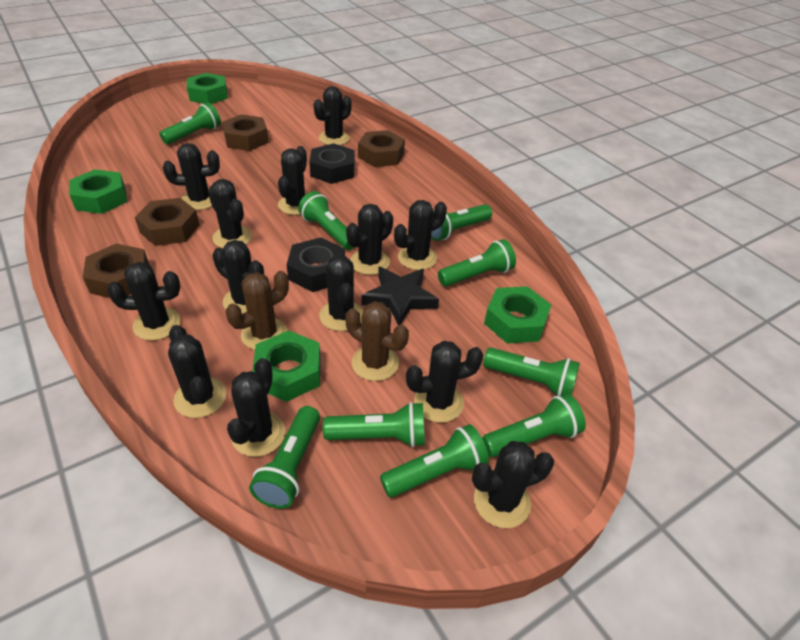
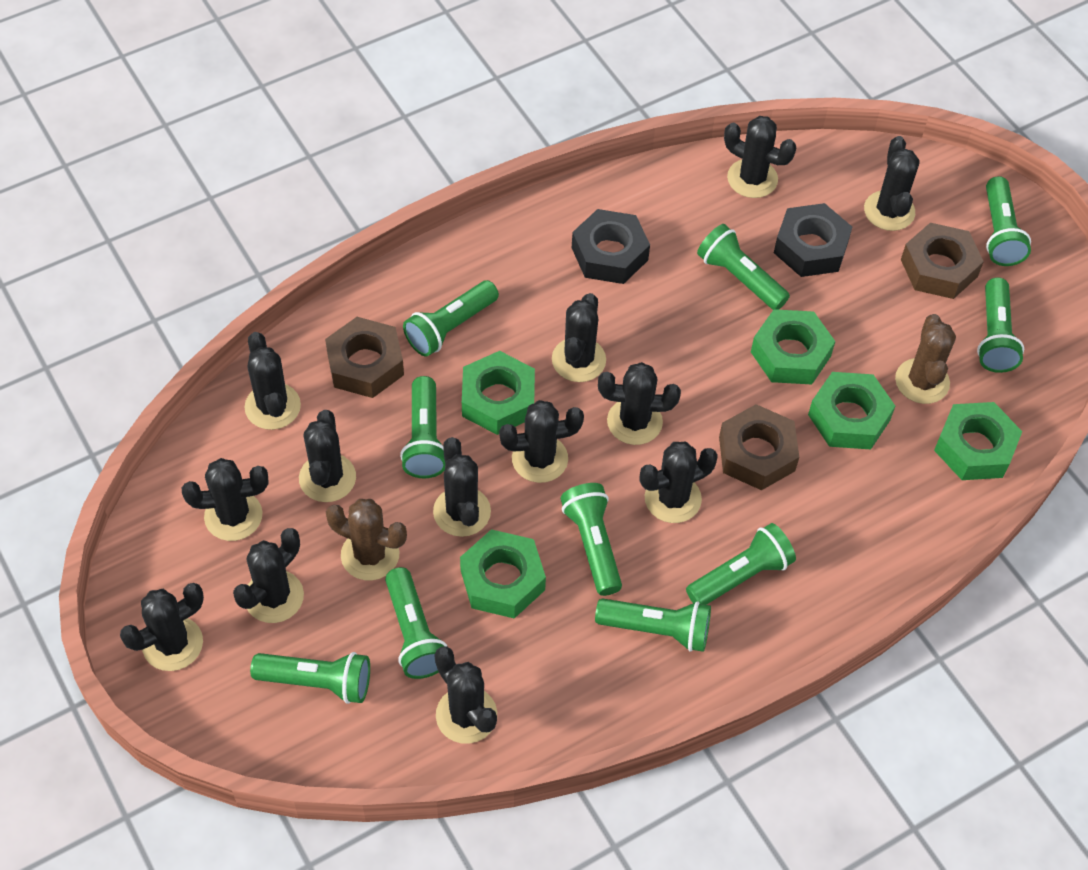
black star: 1 -> 0
brown nut: 4 -> 3
green flashlight: 9 -> 10
green nut: 4 -> 5

